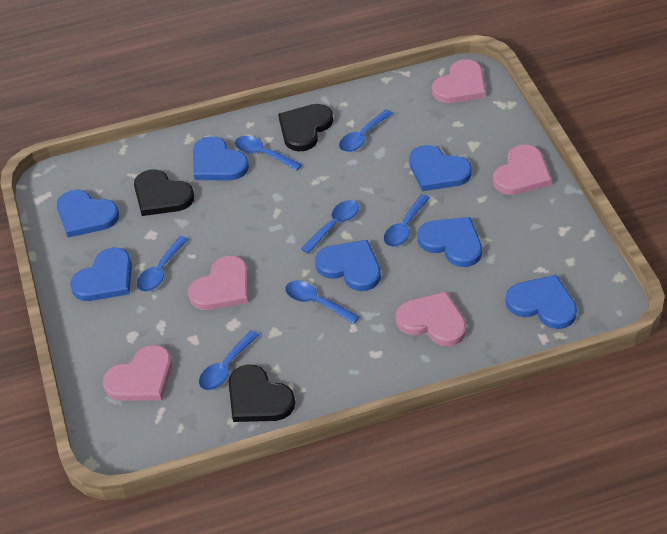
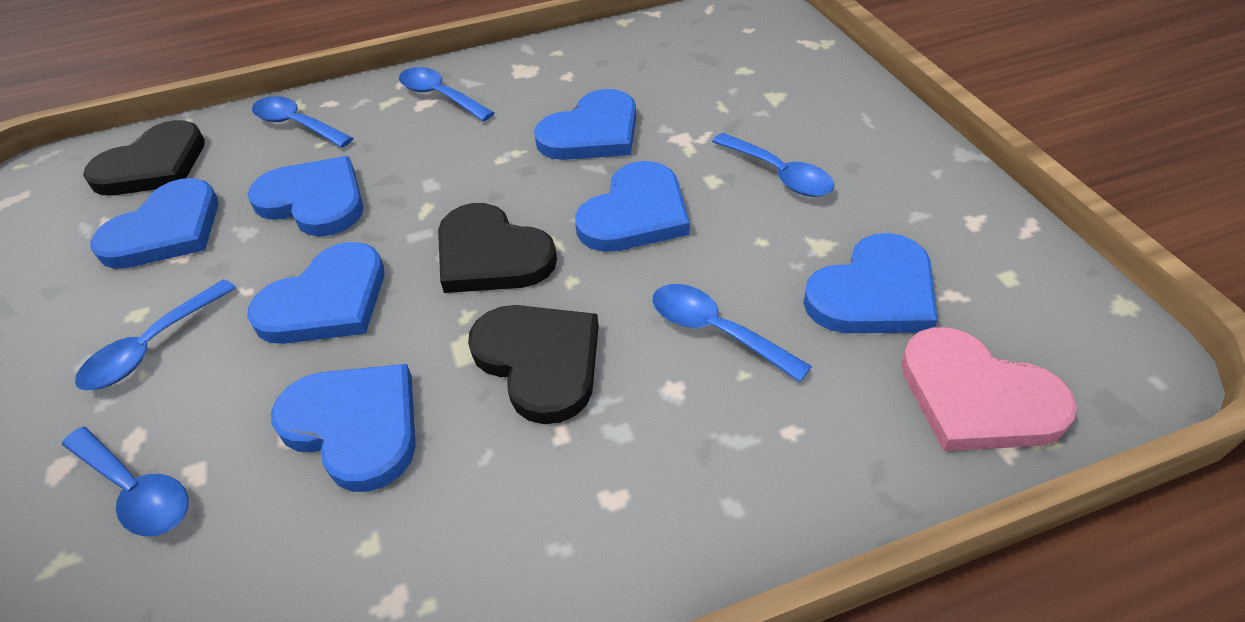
blue spoon: 7 -> 6
pink heart: 5 -> 1

